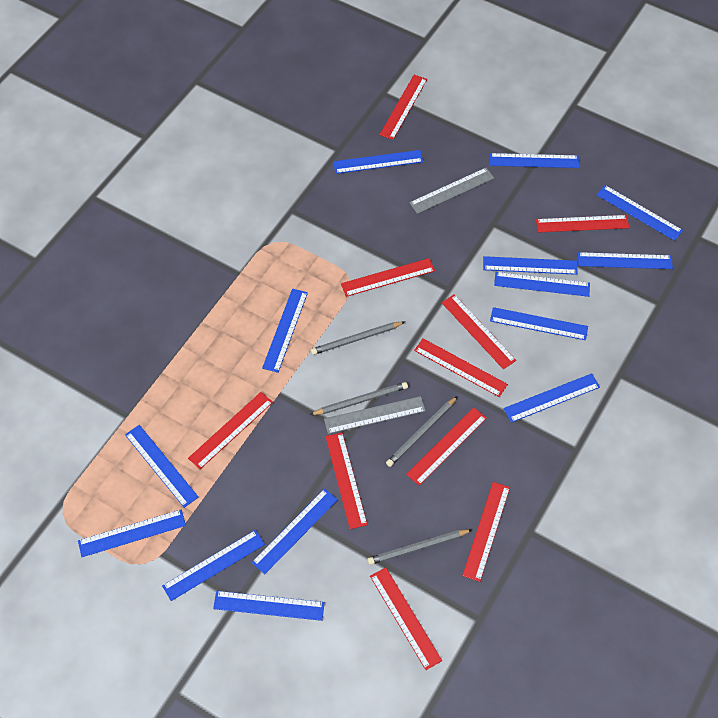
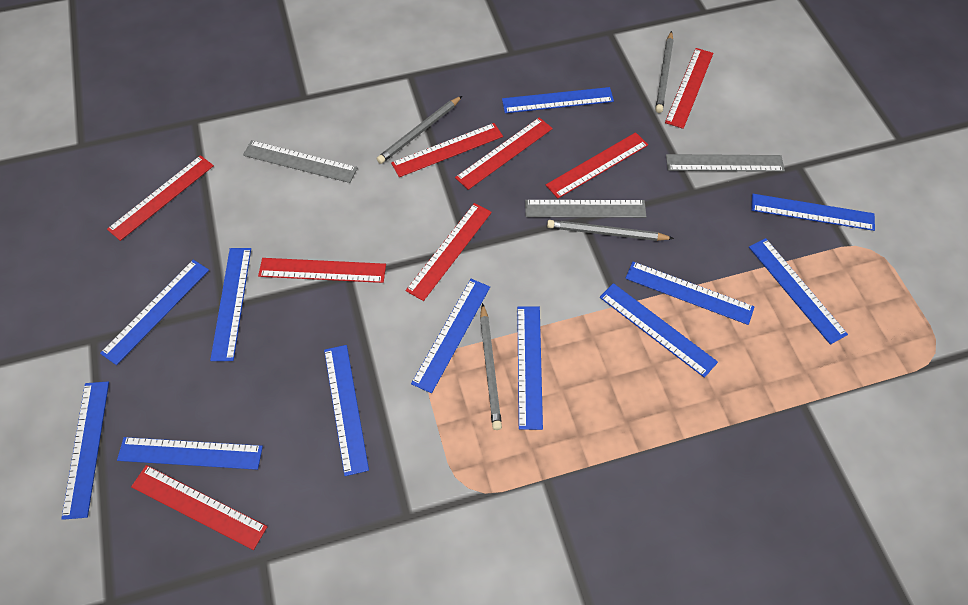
blue ruler: 14 -> 12
grey ruler: 2 -> 3
red ruler: 10 -> 8

